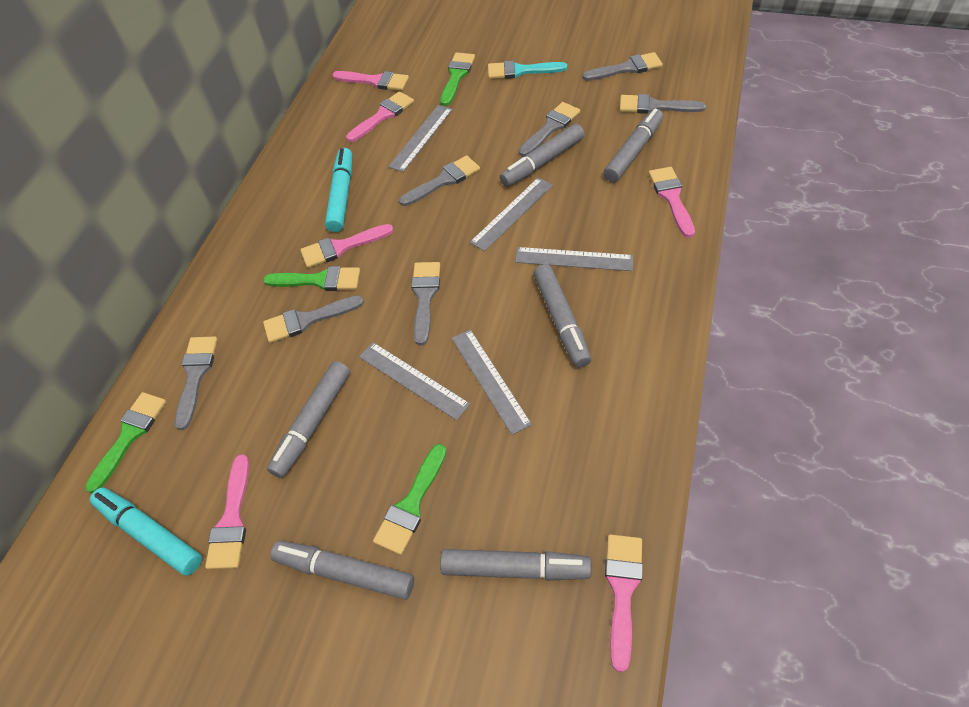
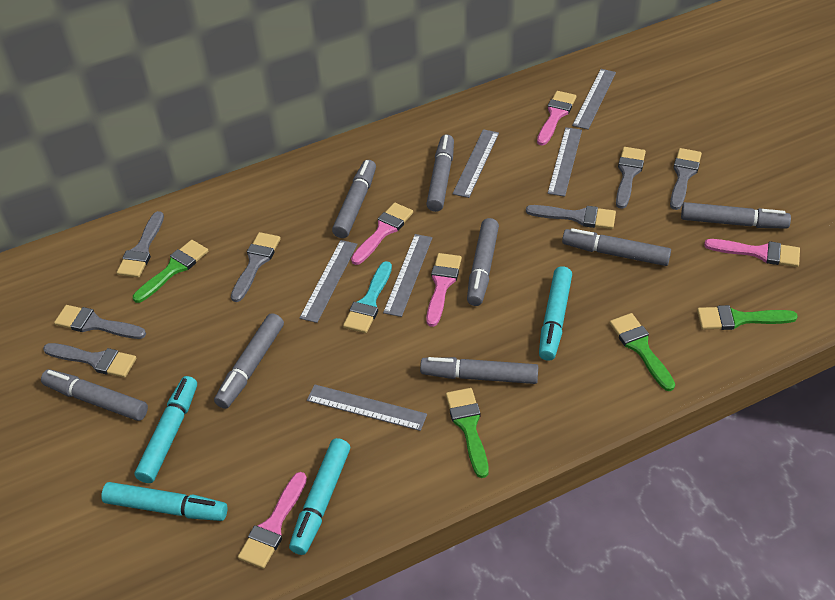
grey marker: 6 -> 8
grey ruler: 5 -> 6
pink brush: 6 -> 5
turquoise marker: 2 -> 4

